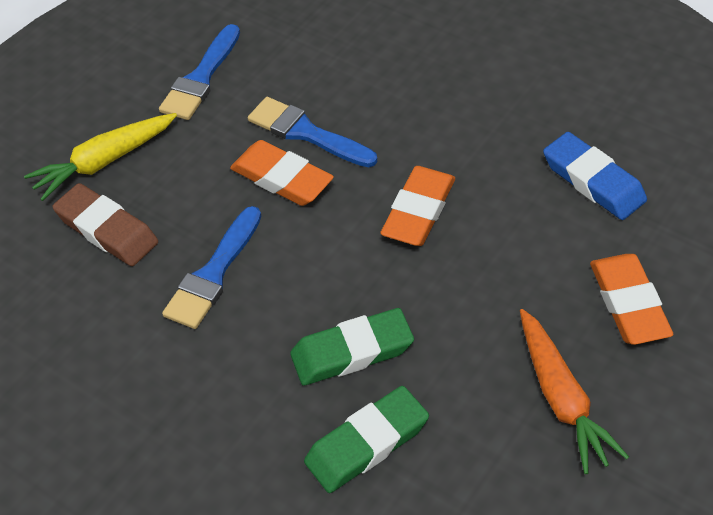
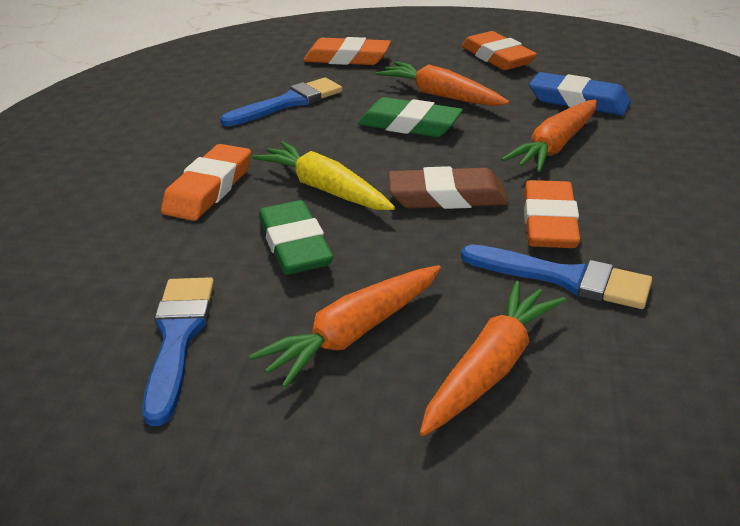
orange carrot: 1 -> 4
orange eraser: 3 -> 4

